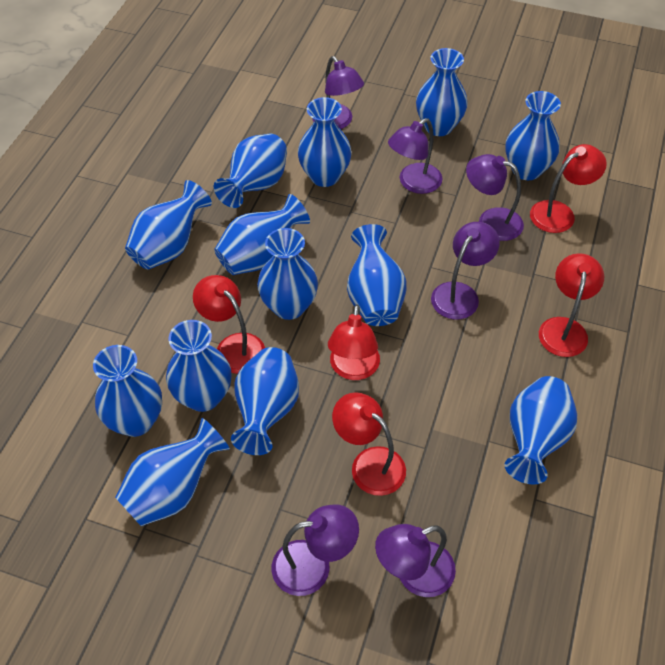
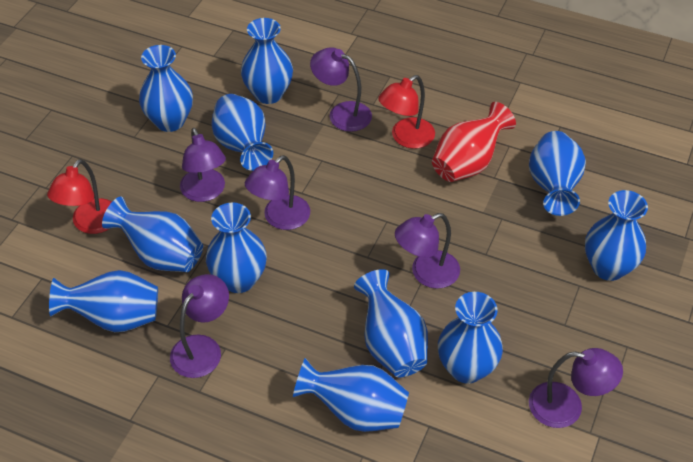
blue vase: 13 -> 11
red lamp: 5 -> 2
red vase: 0 -> 1

